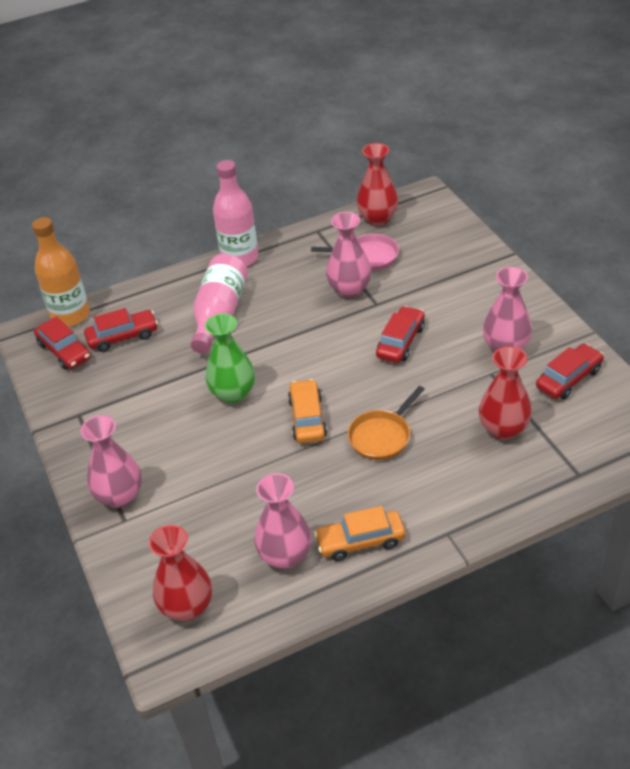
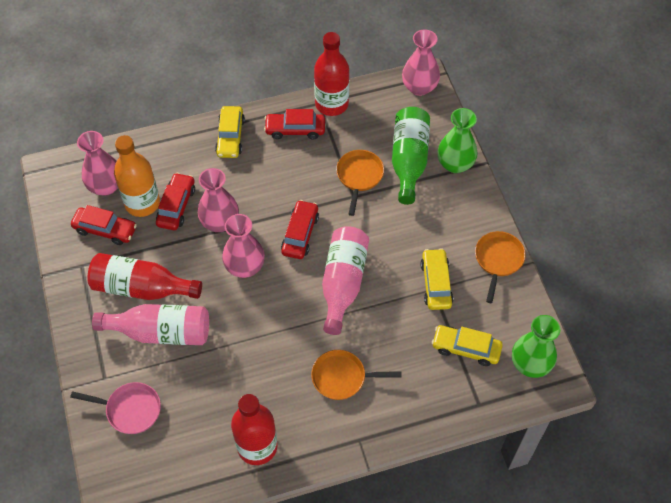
green bottle: 0 -> 1
green vase: 1 -> 2
orange car: 2 -> 0
orange pan: 1 -> 3
red bottle: 0 -> 3
red vase: 3 -> 0
yellow car: 0 -> 3

